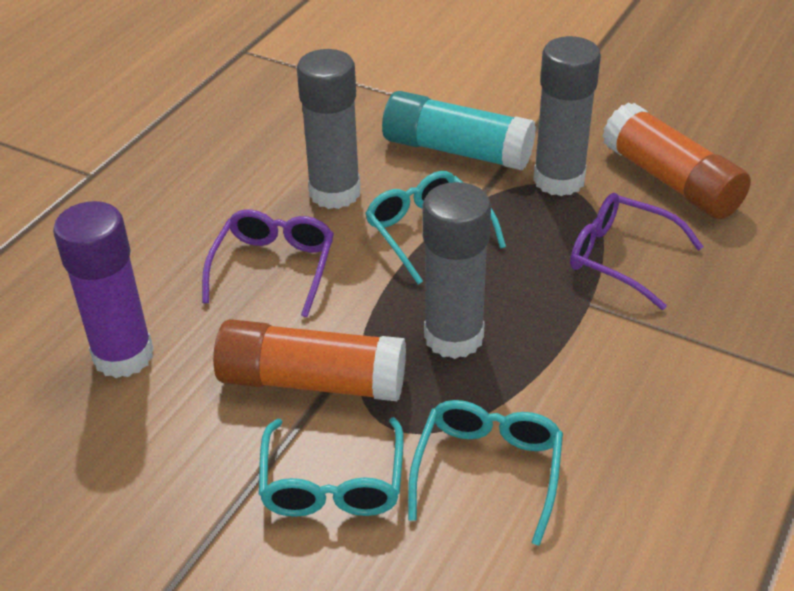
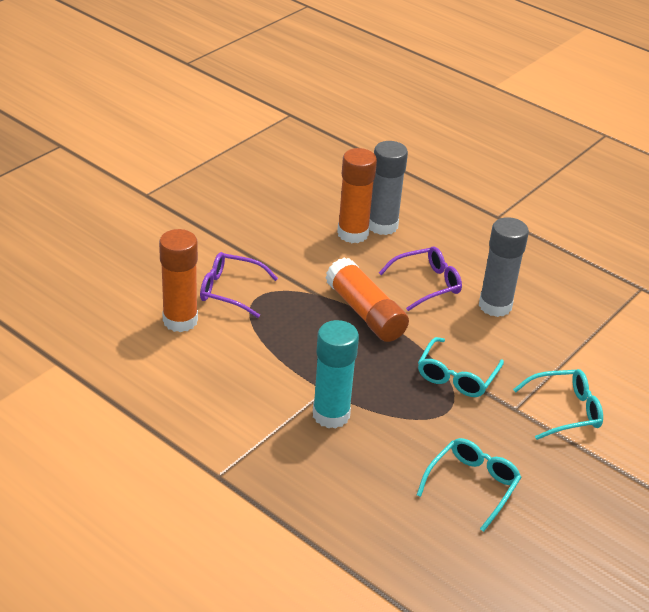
grey glue stick: 3 -> 2
orange glue stick: 2 -> 3
purple glue stick: 1 -> 0

